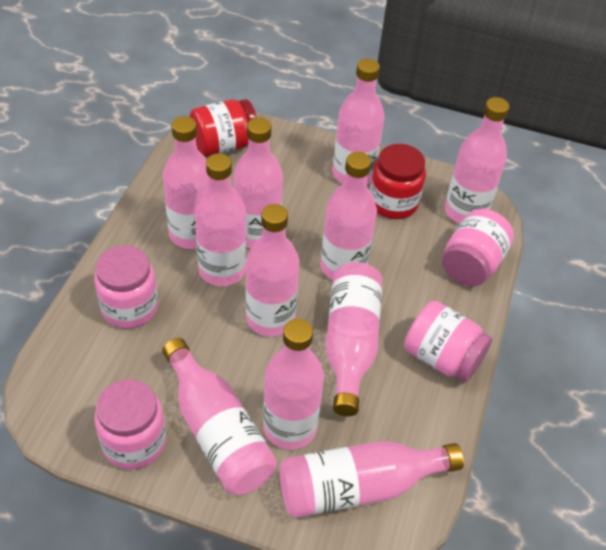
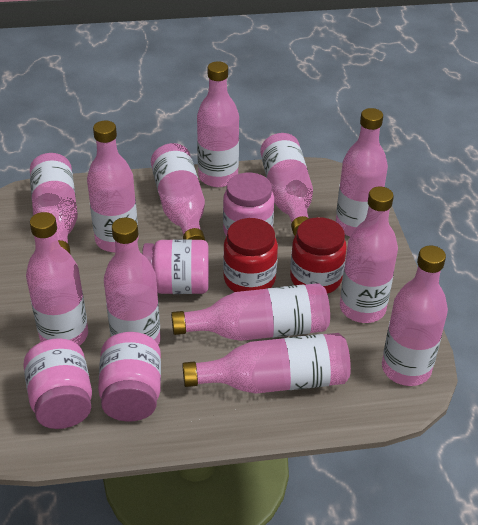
pink bottle: 11 -> 12

